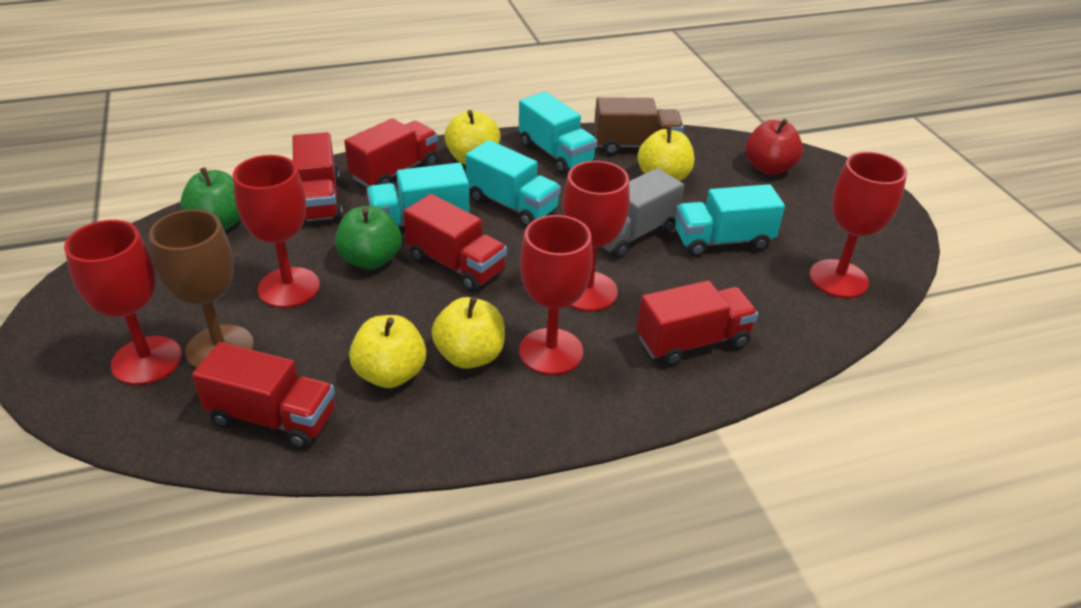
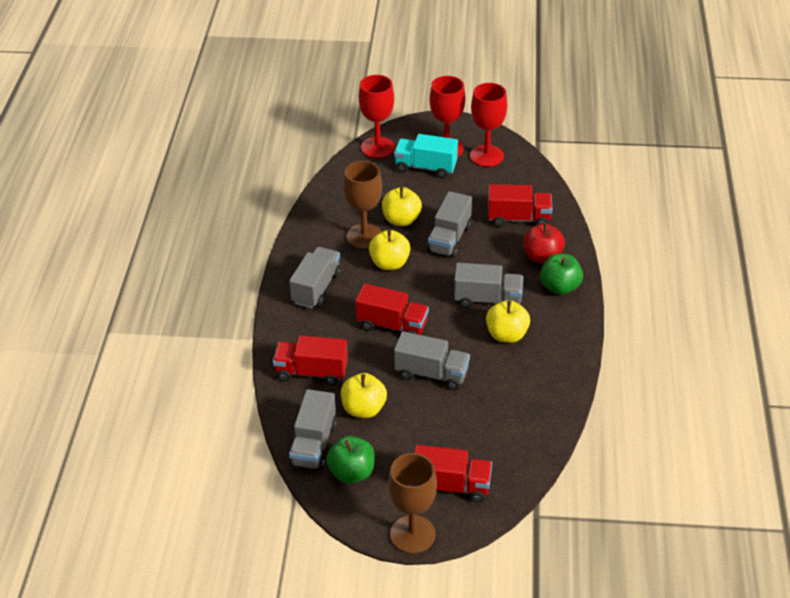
brown goblet: 1 -> 2
brown truck: 1 -> 0
grey truck: 1 -> 5
red goblet: 5 -> 3
red truck: 5 -> 4
turquoise truck: 4 -> 1

